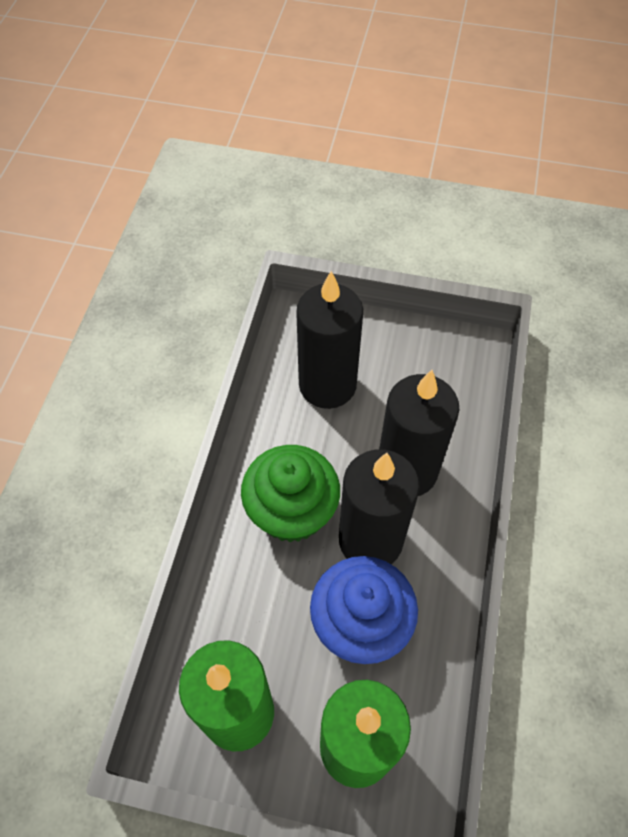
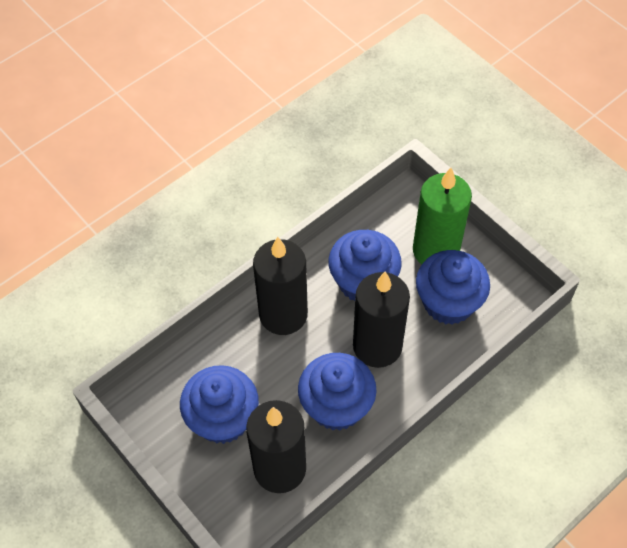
blue cupcake: 1 -> 4
green candle: 2 -> 1
green cupcake: 1 -> 0

